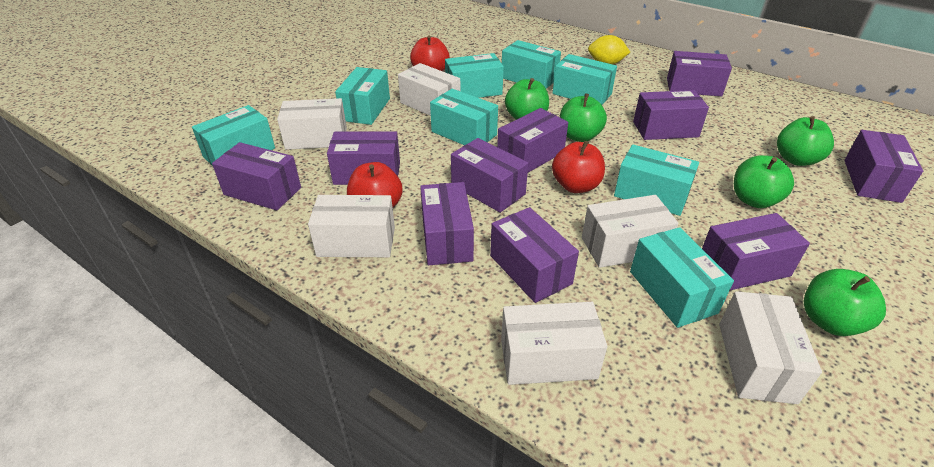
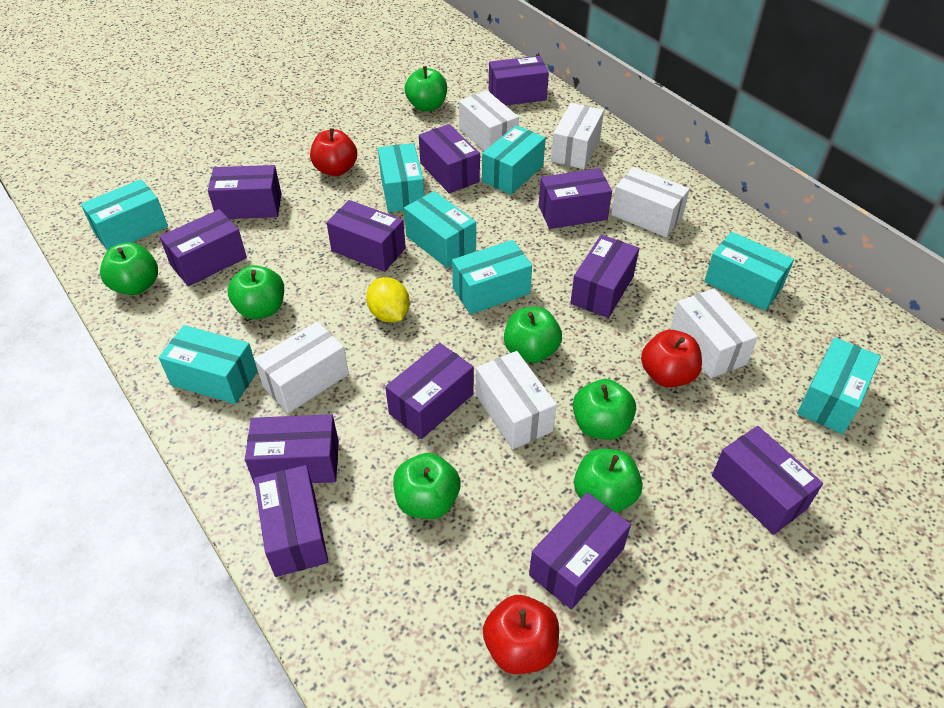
green apple: 5 -> 7
purple box: 10 -> 12

